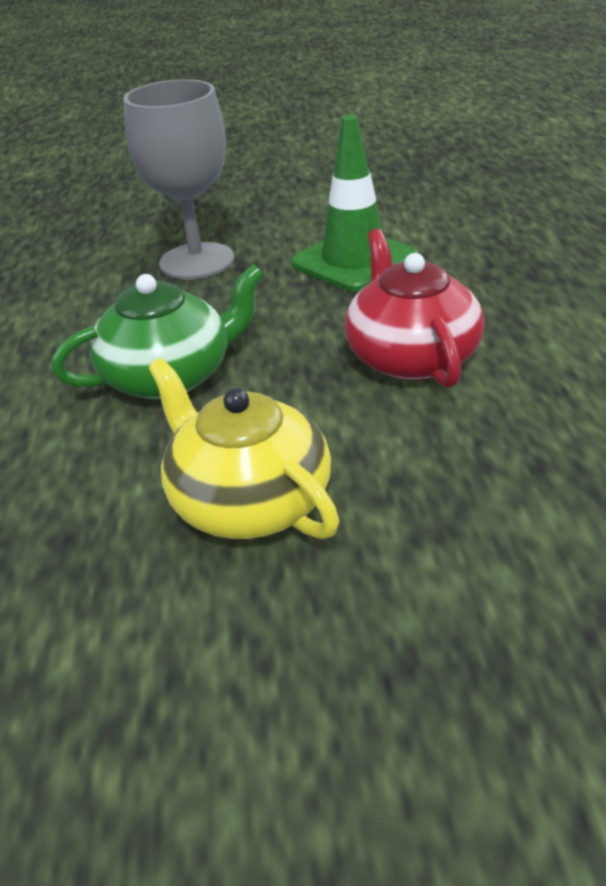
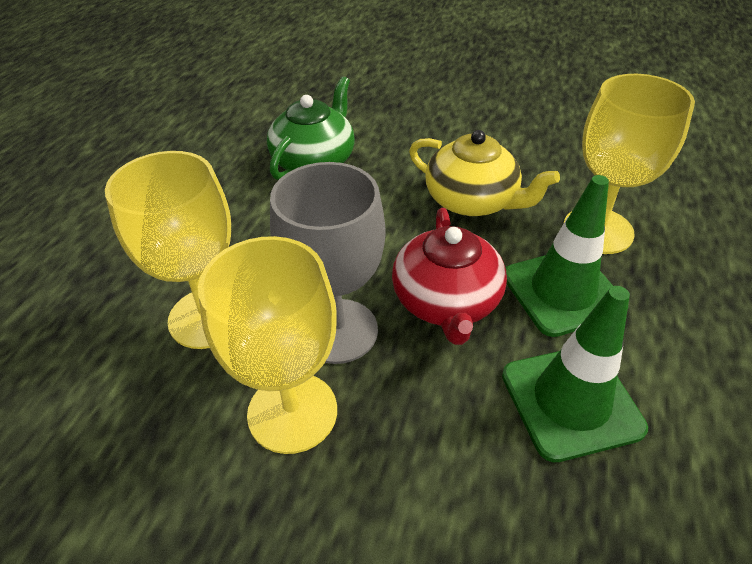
green traffic cone: 1 -> 2
yellow goblet: 0 -> 3

